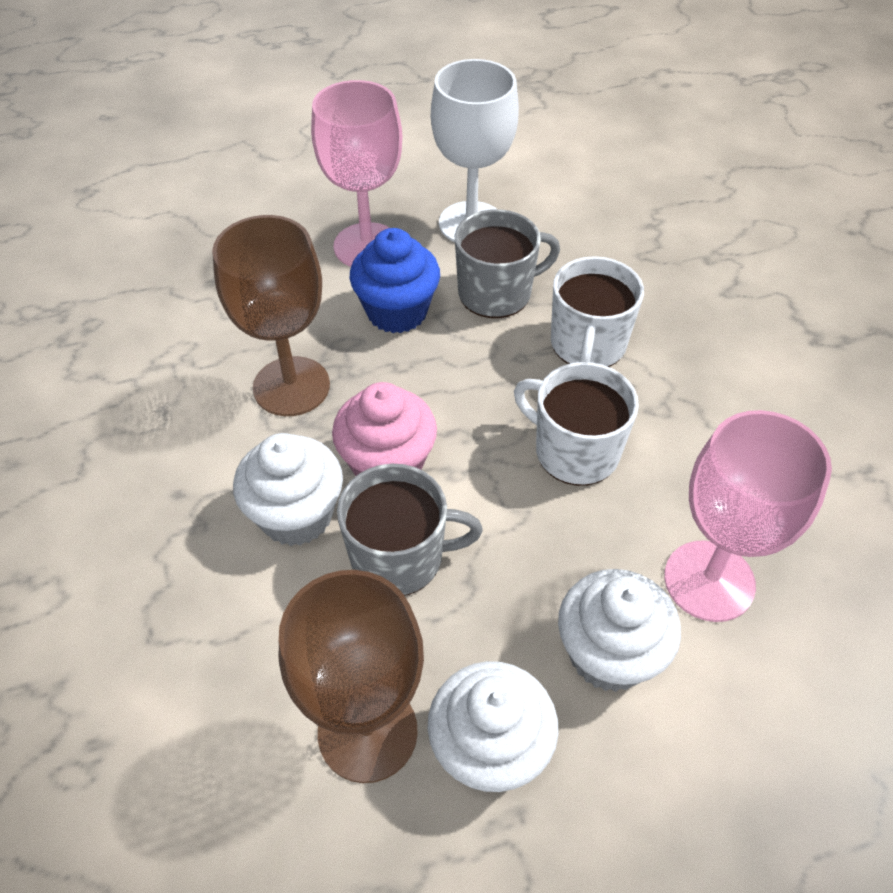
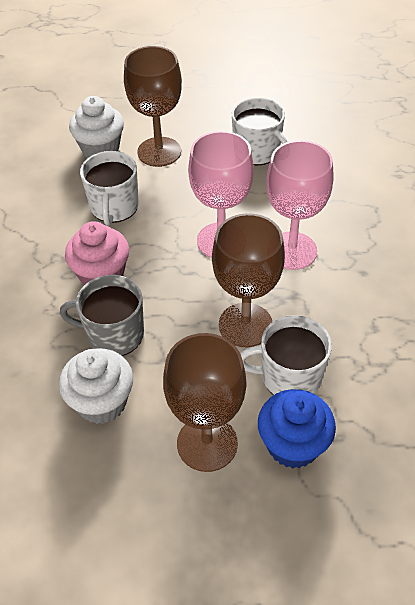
brown goblet: 2 -> 3
grey mug: 2 -> 1
white cupcake: 3 -> 2
white goblet: 1 -> 0
white mug: 2 -> 3

